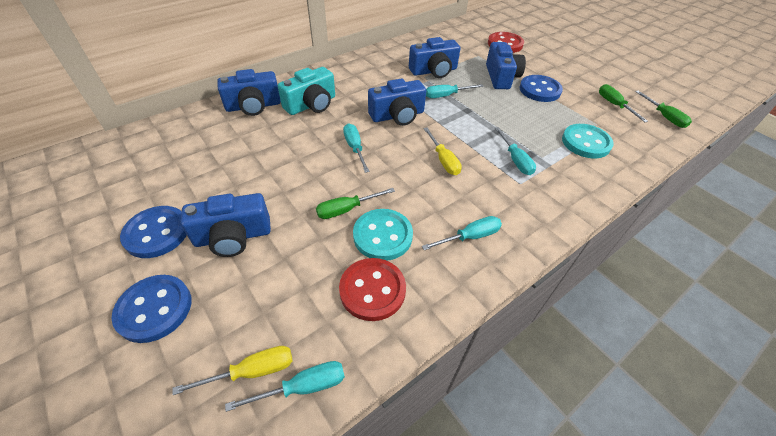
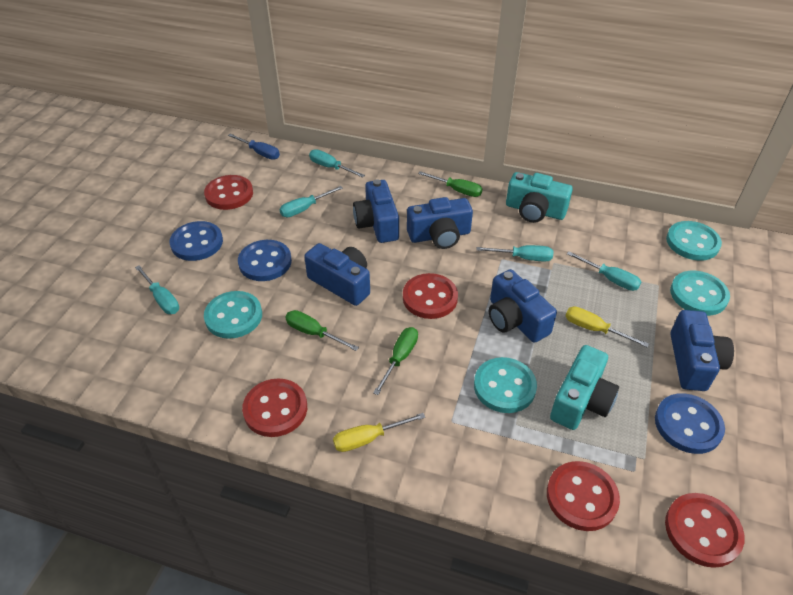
blue screwdriver: 0 -> 1
red button: 2 -> 5
turquoise button: 2 -> 4
turquoise camera: 1 -> 2

